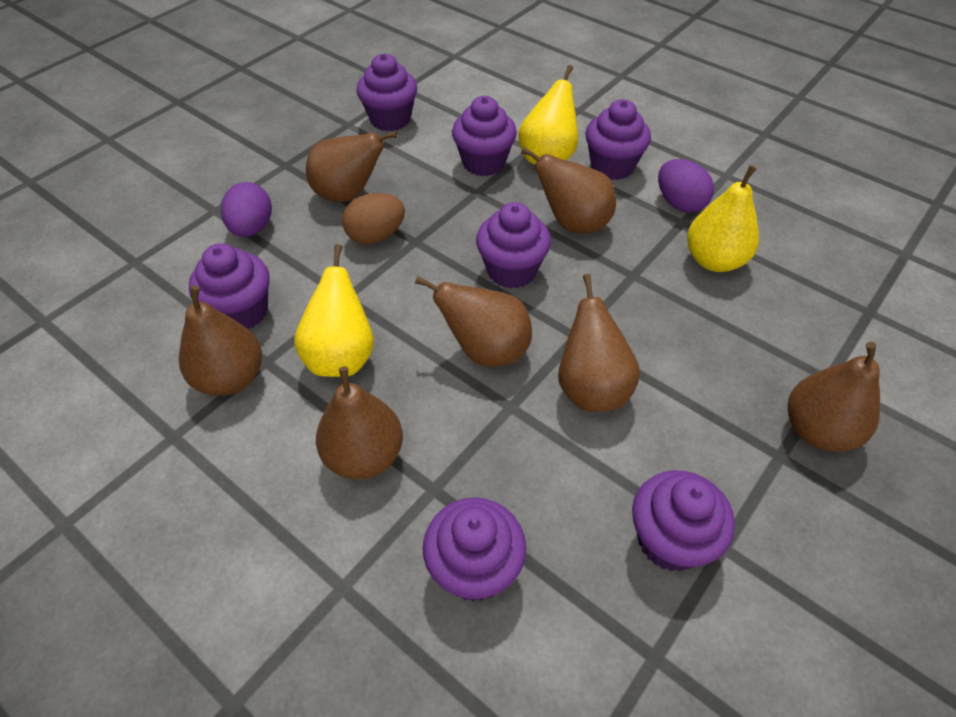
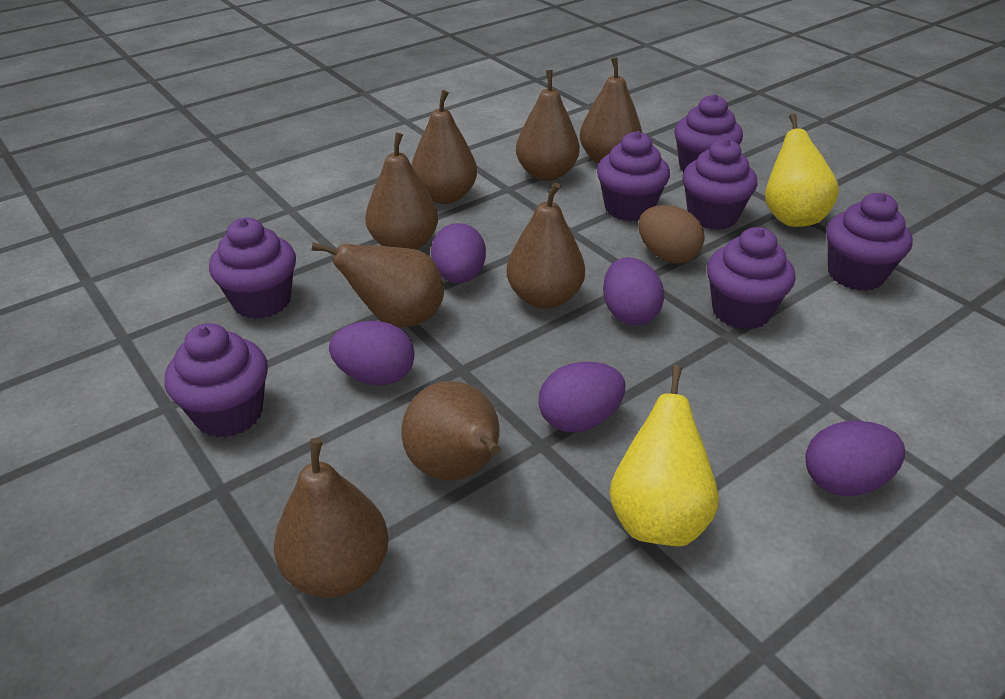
brown pear: 7 -> 8
purple egg: 2 -> 5
yellow pear: 3 -> 2

